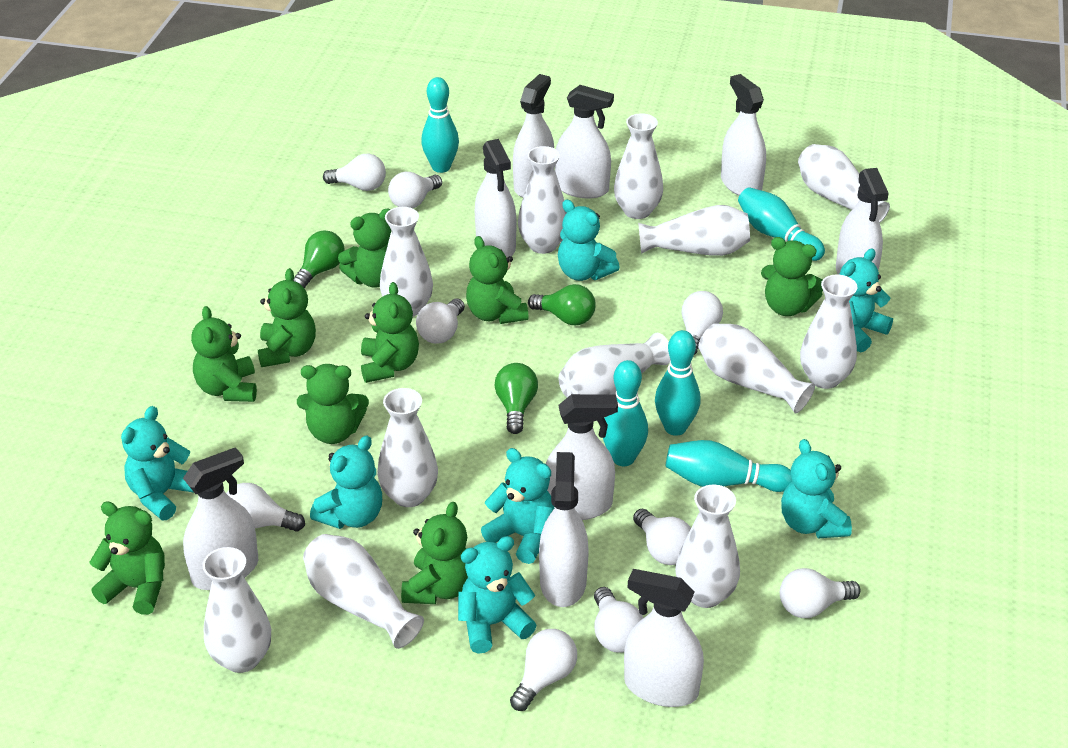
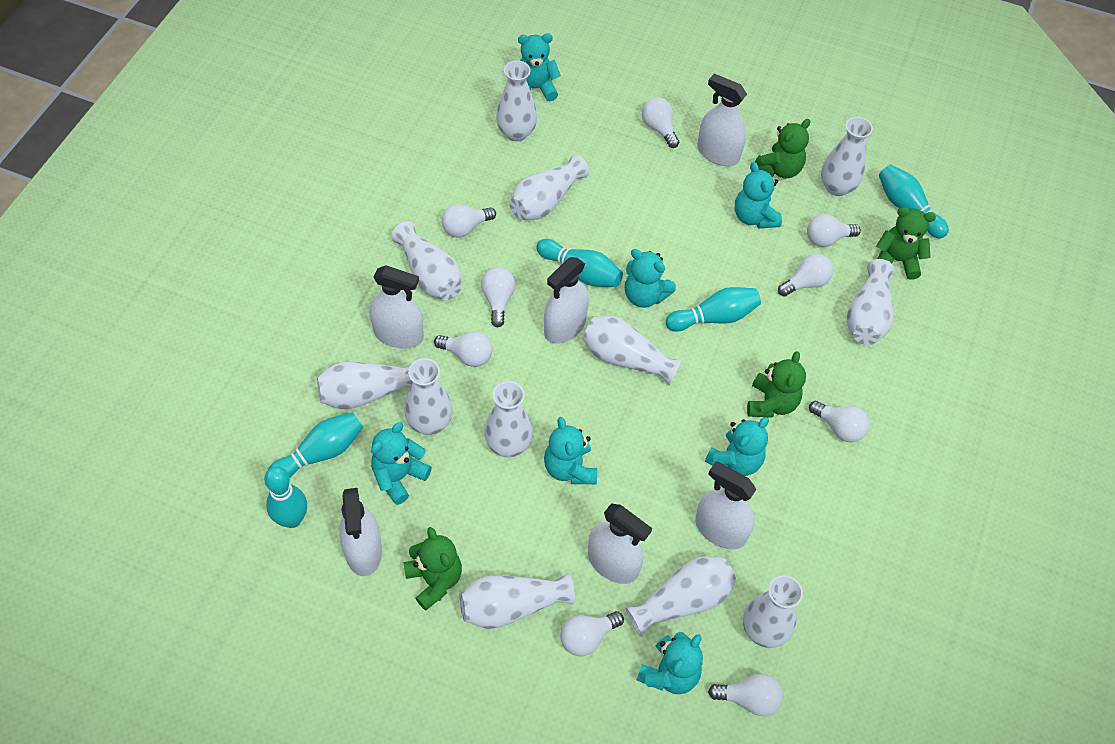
green light bulb: 3 -> 0
green teddy bear: 9 -> 4
white spray bottle: 9 -> 6

